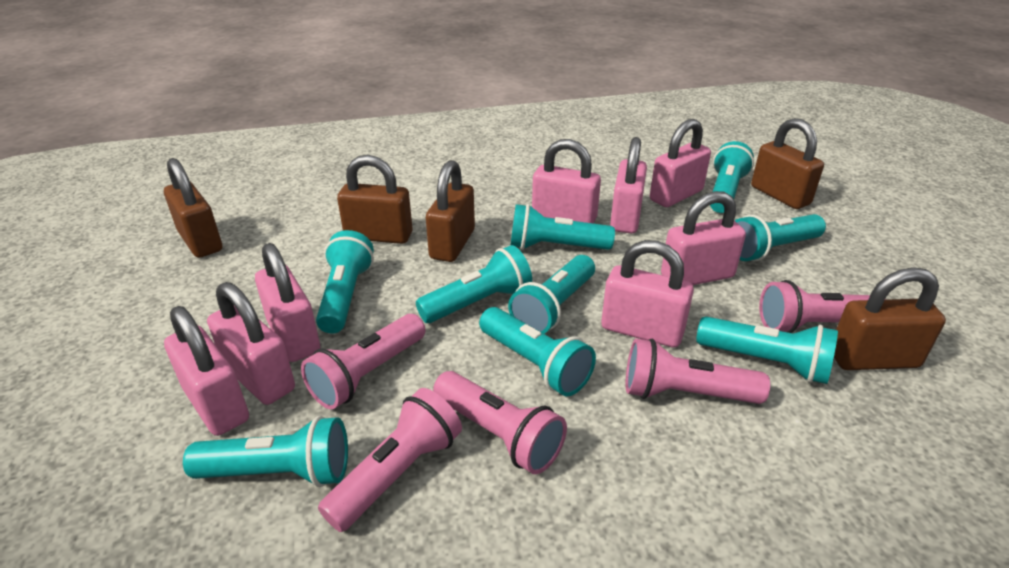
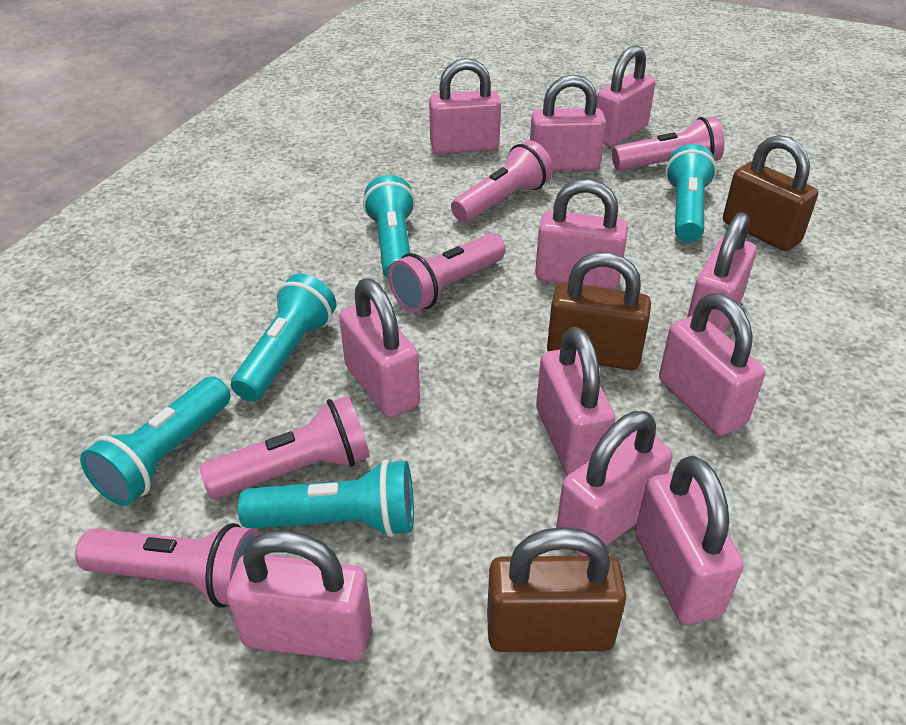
brown padlock: 5 -> 3
pink padlock: 8 -> 11
turquoise flashlight: 9 -> 5

